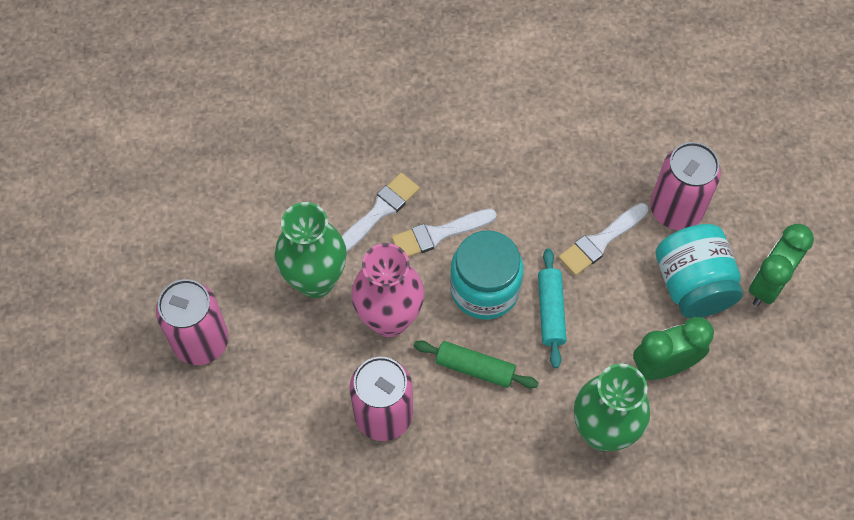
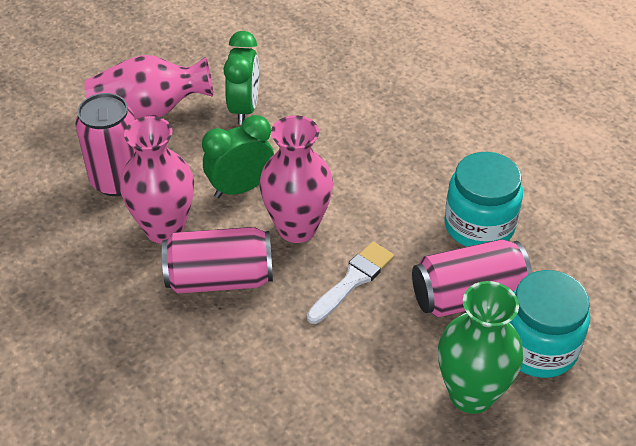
green rolling pin: 1 -> 0
green vase: 2 -> 1
pink vase: 1 -> 3
turquoise rolling pin: 1 -> 0
white brush: 3 -> 1

